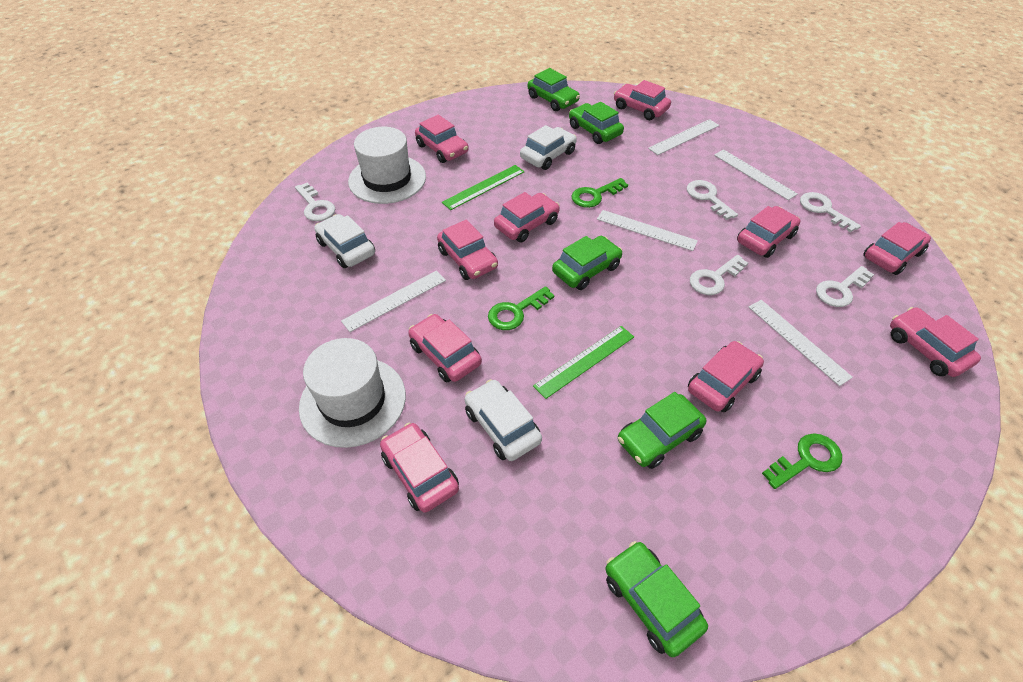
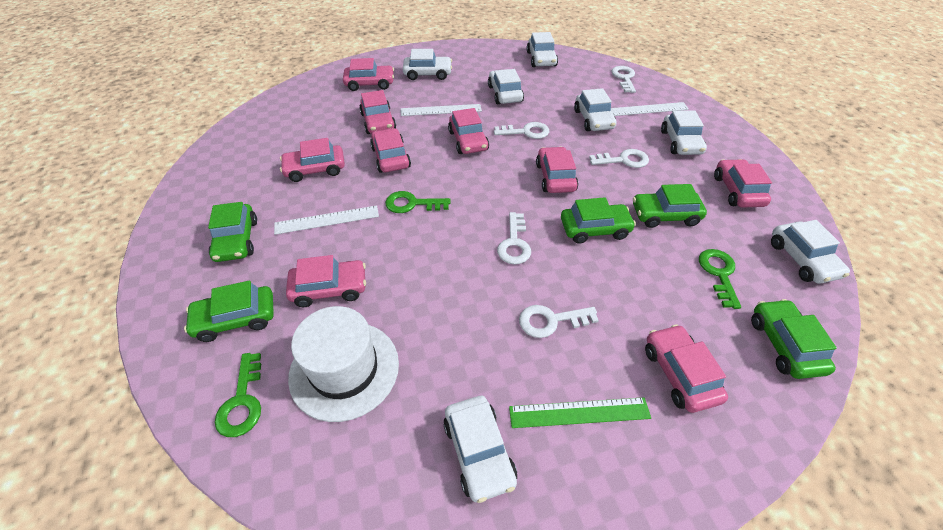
green ruler: 2 -> 1
pink car: 10 -> 9
white car: 3 -> 7
white hat: 2 -> 1
white ruler: 5 -> 3

